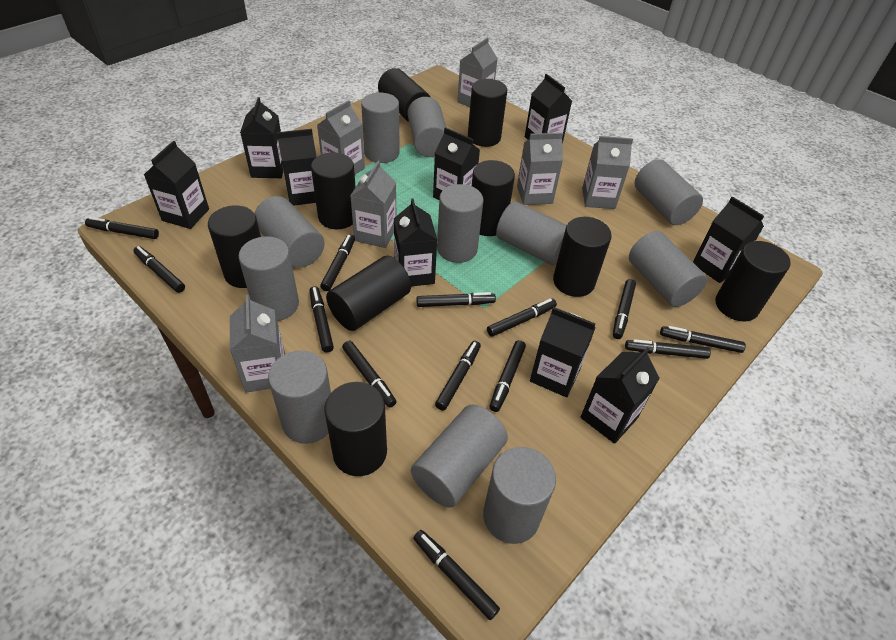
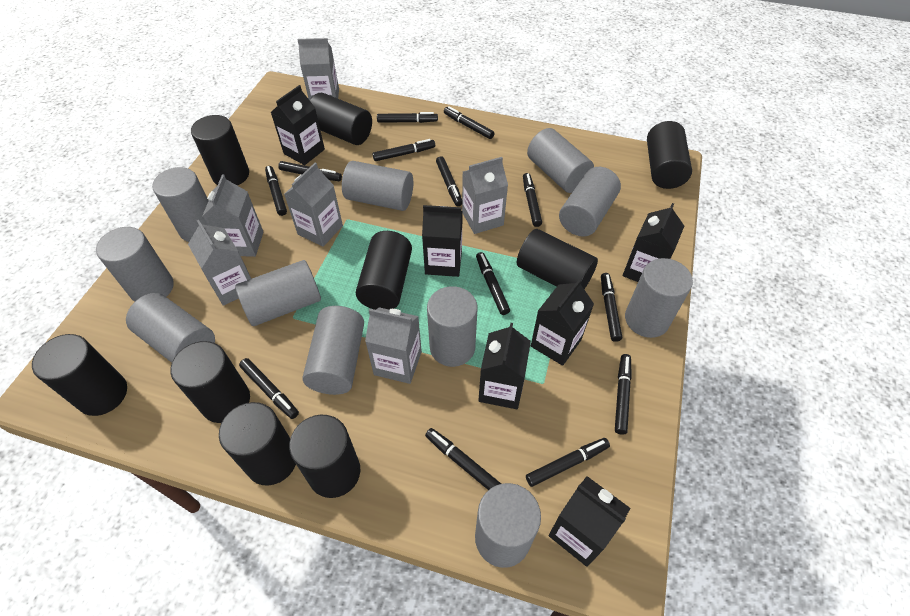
black carton: 9 -> 6

